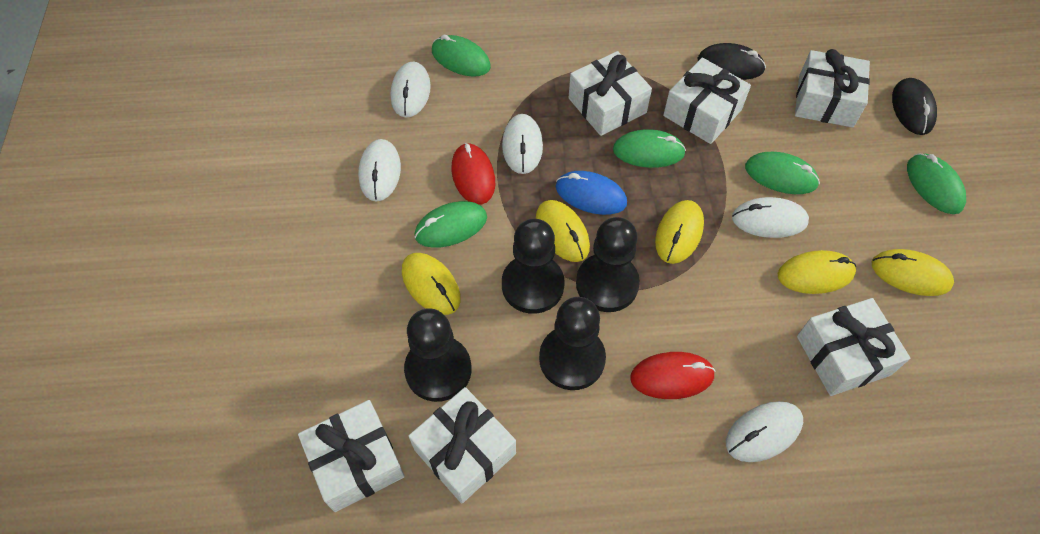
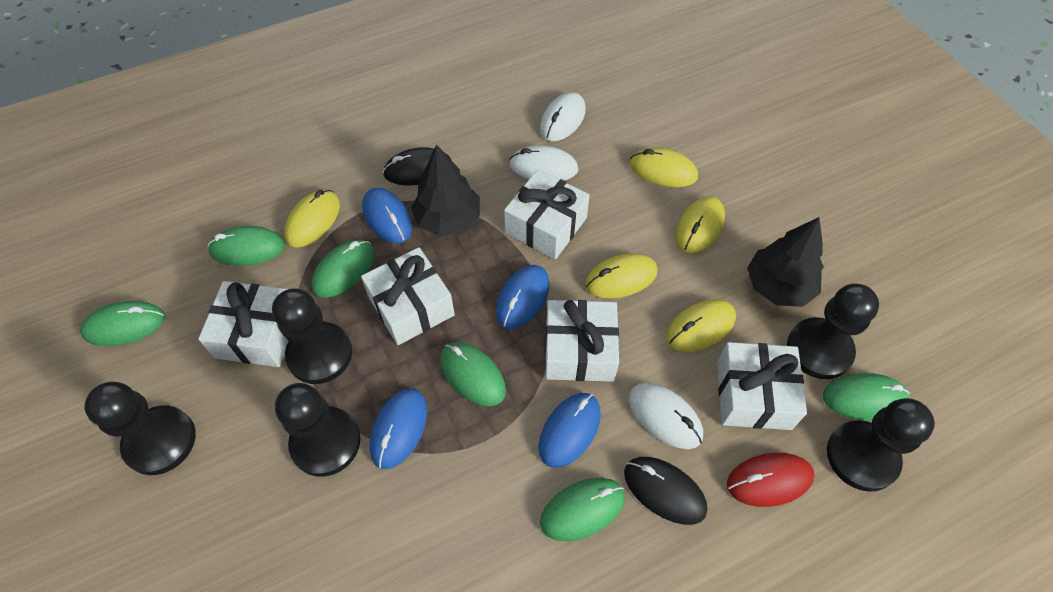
black pawn: 4 -> 5
black tree: 0 -> 2
blue mouse: 1 -> 4
green mouse: 5 -> 6
red mouse: 2 -> 1
white gift: 6 -> 5
white mouse: 5 -> 3

